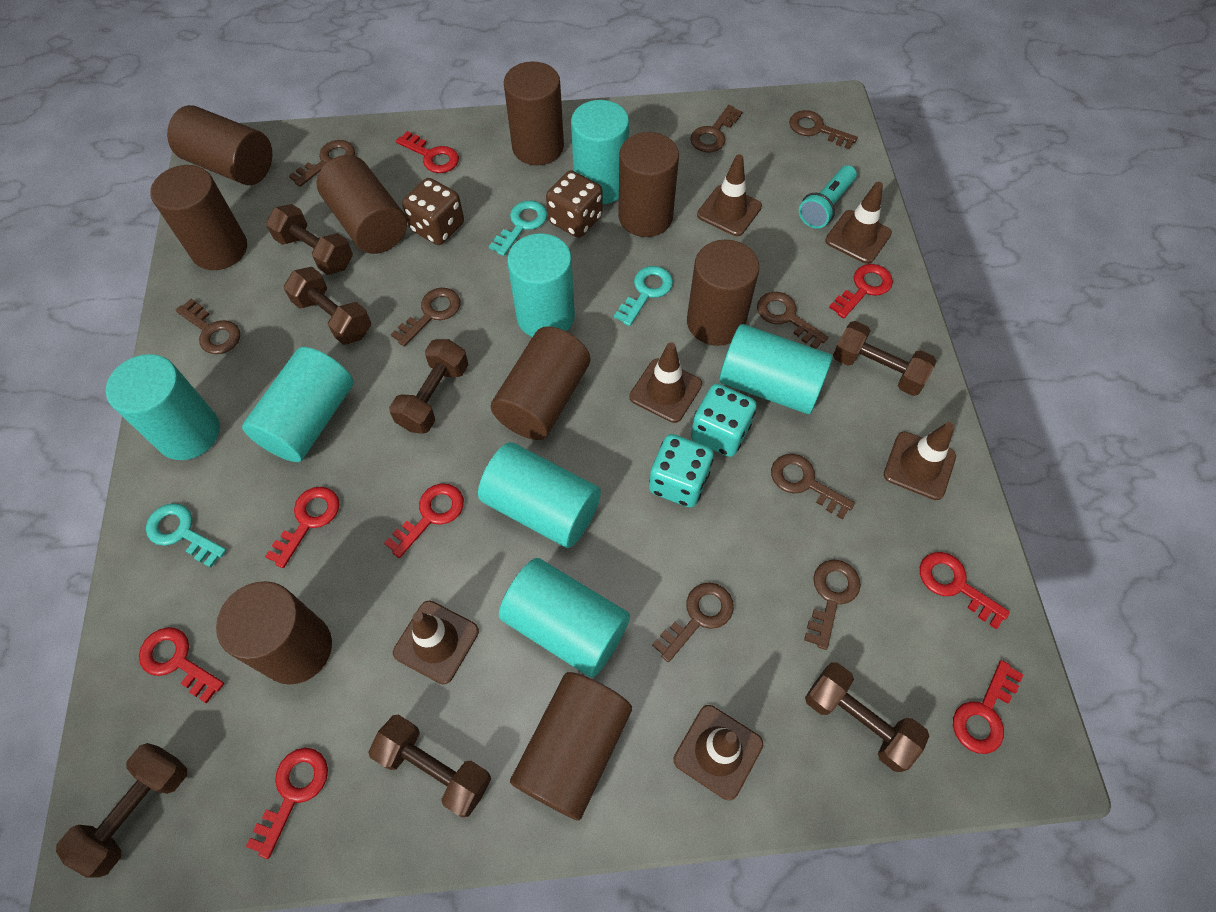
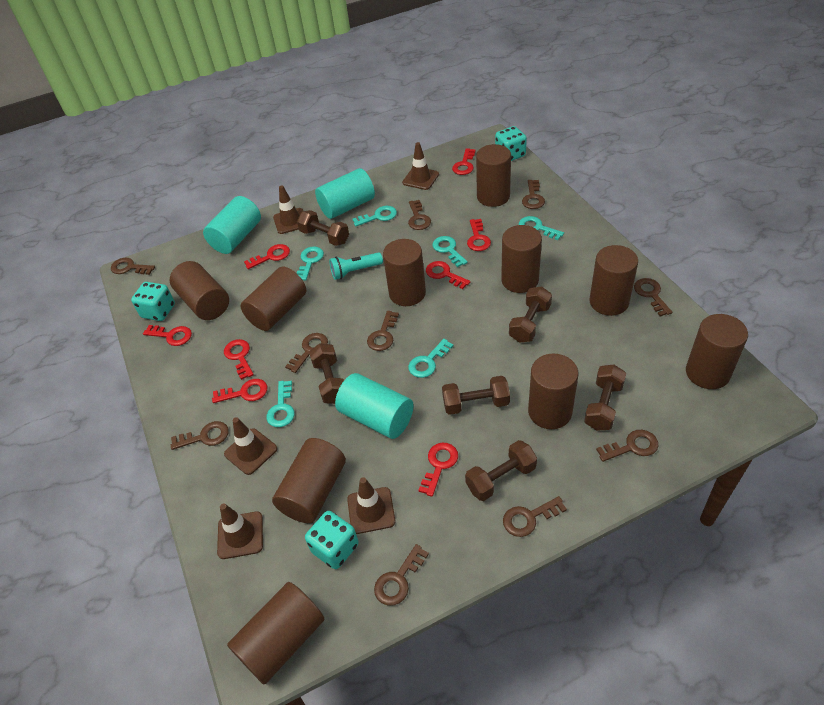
brown cylinder: 9 -> 10
brown dice: 2 -> 0
brown dumbbell: 7 -> 6
brown key: 9 -> 10
brown traffic cone: 6 -> 5
turquoise cylinder: 7 -> 3
turquoise dice: 2 -> 3
turquoise key: 3 -> 6

